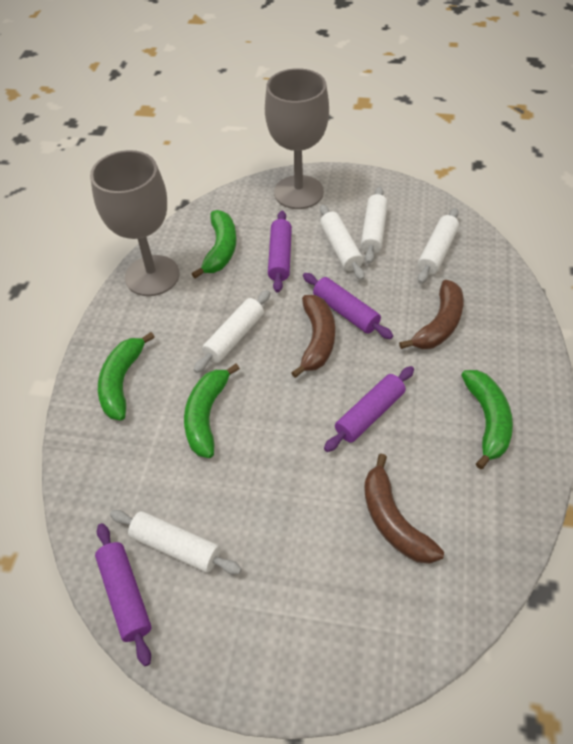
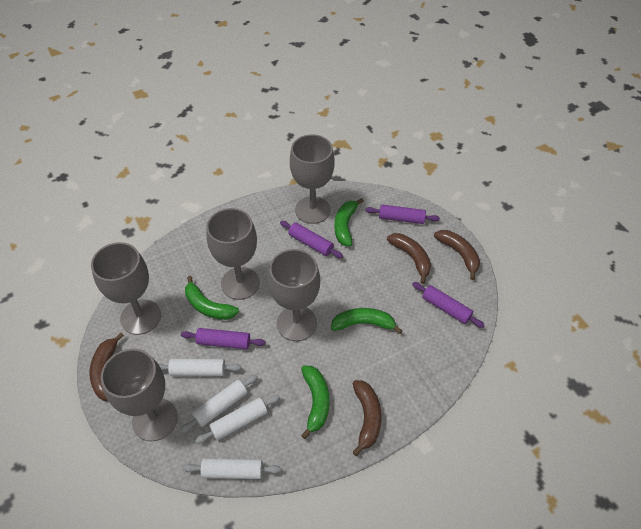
brown banana: 3 -> 4
grey goblet: 2 -> 5
white rolling pin: 5 -> 4

